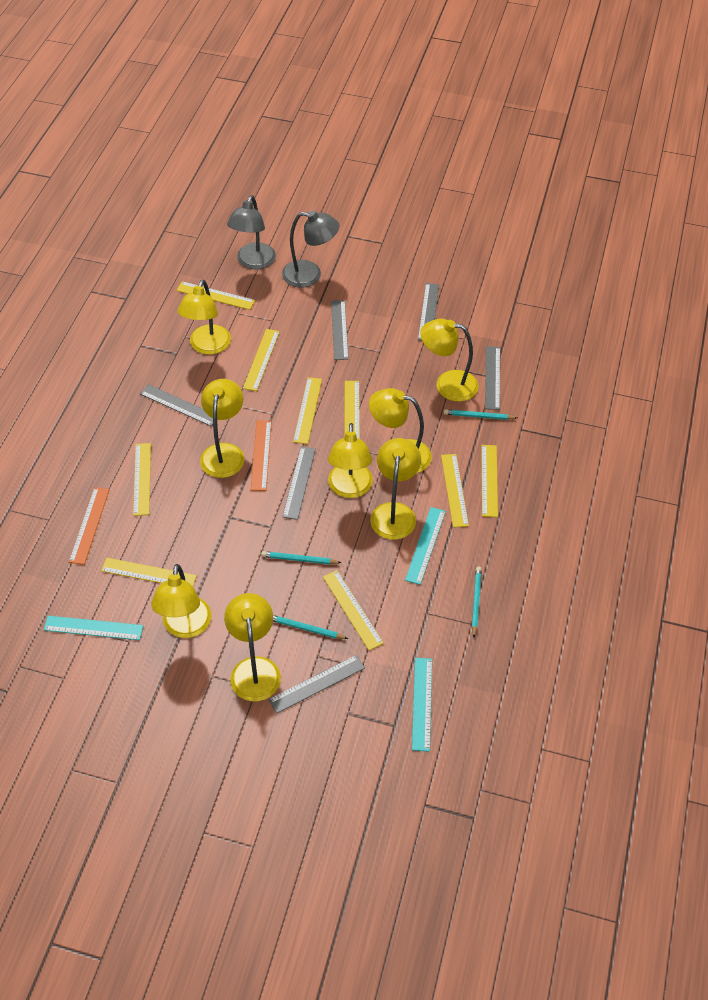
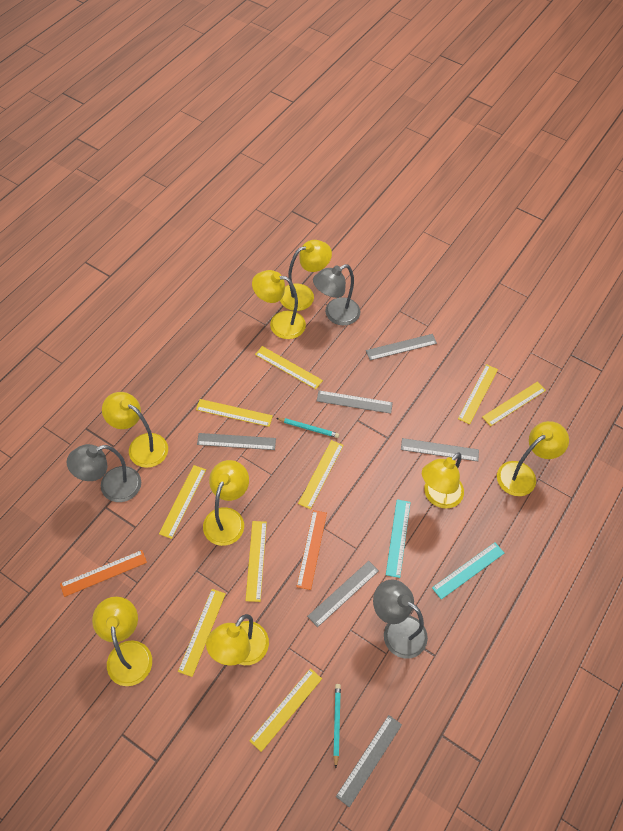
grey lamp: 2 -> 3
turquoise pencil: 4 -> 2
turquoise ruler: 3 -> 2

